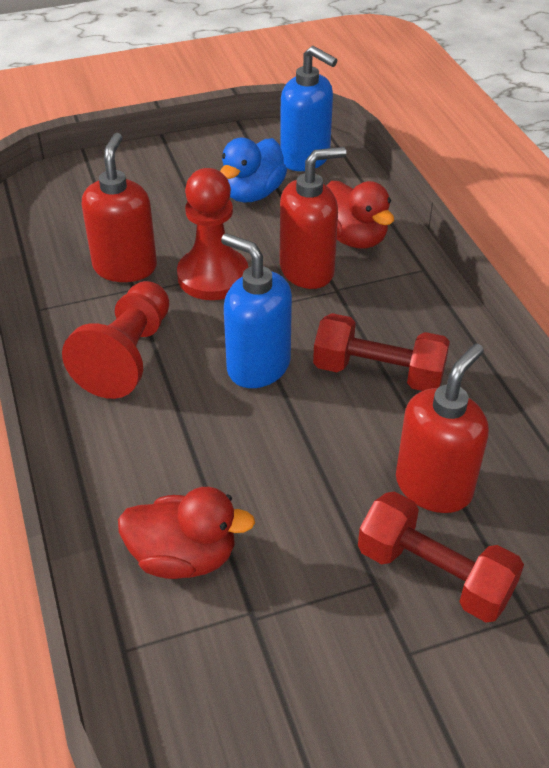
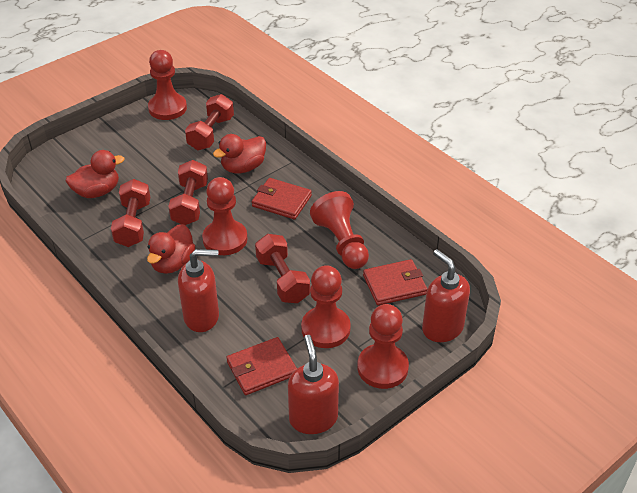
blue duck: 1 -> 0
blue soap dispenser: 2 -> 0
red duck: 2 -> 3
red dumbbell: 2 -> 4
red pawn: 2 -> 5
red wallet: 0 -> 3

